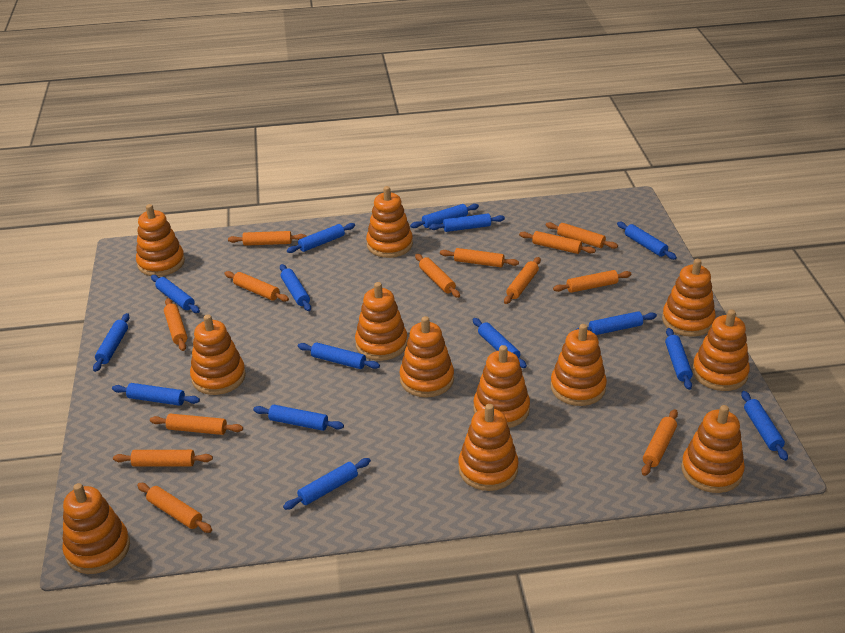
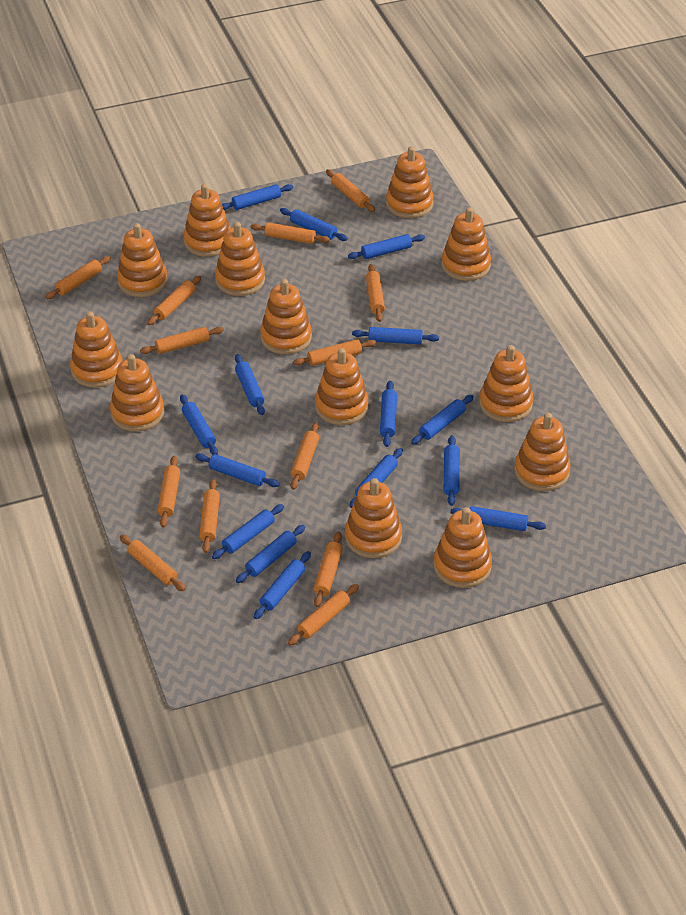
orange stacking toy: 12 -> 13

